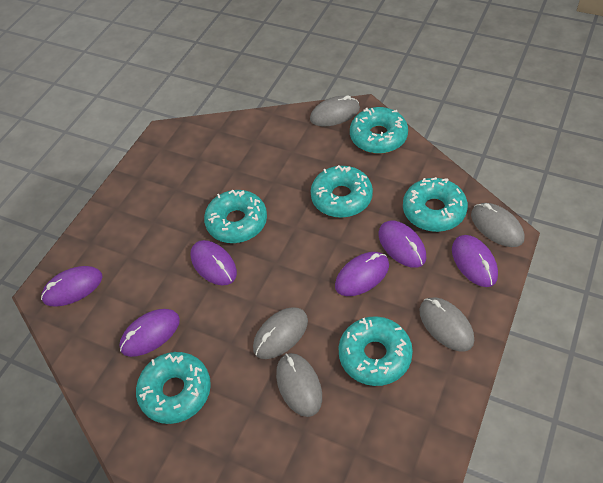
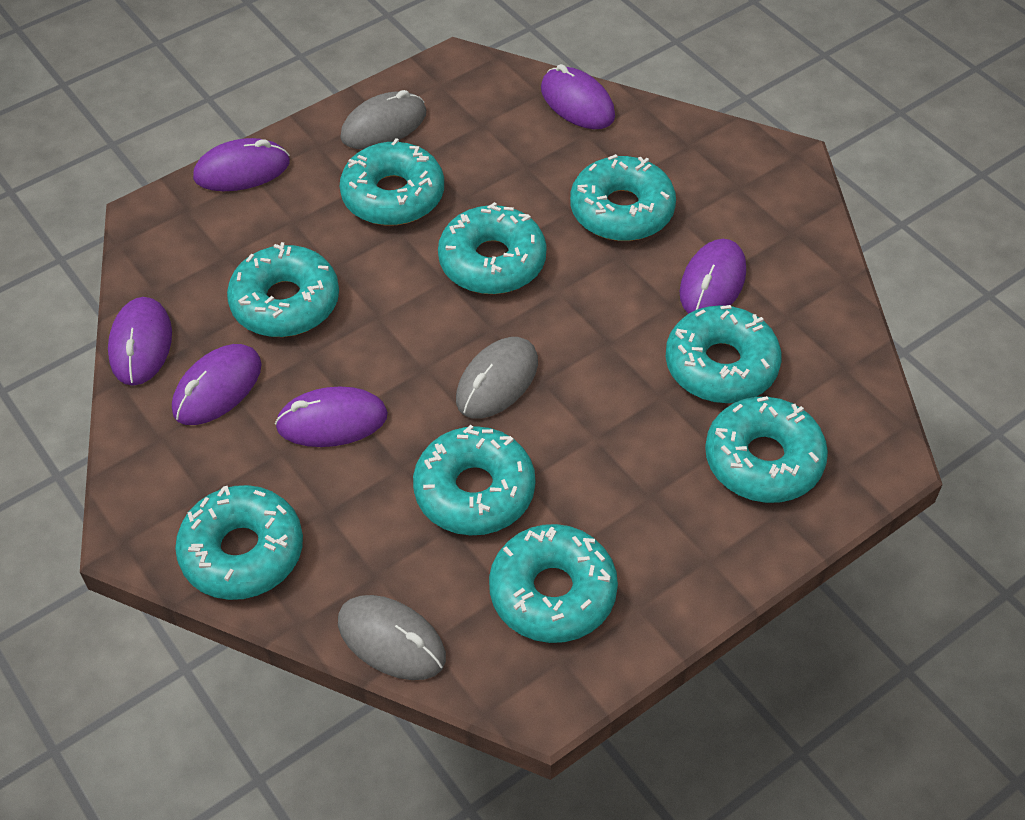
grey mouse: 5 -> 3
turquoise donut: 6 -> 9

